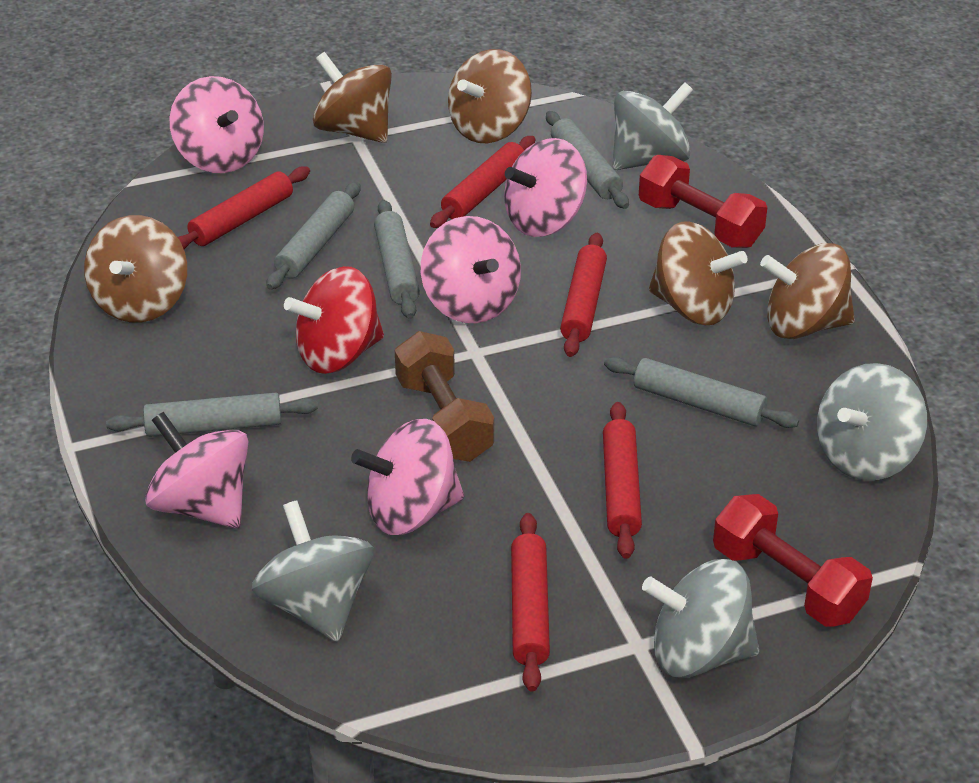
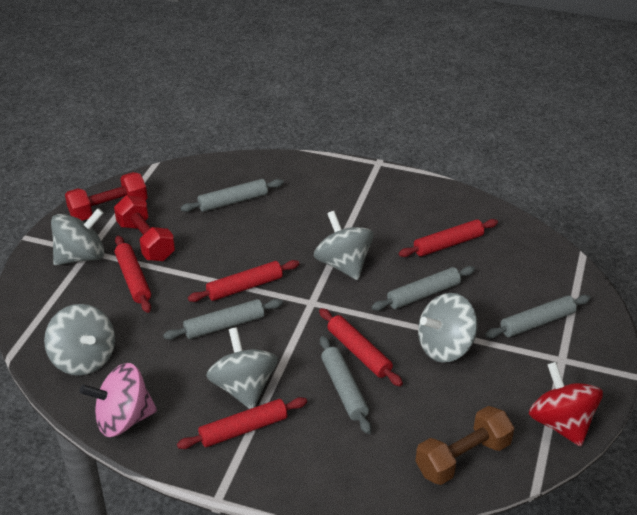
brown spinning top: 5 -> 0
grey spinning top: 4 -> 5
pink spinning top: 5 -> 1

